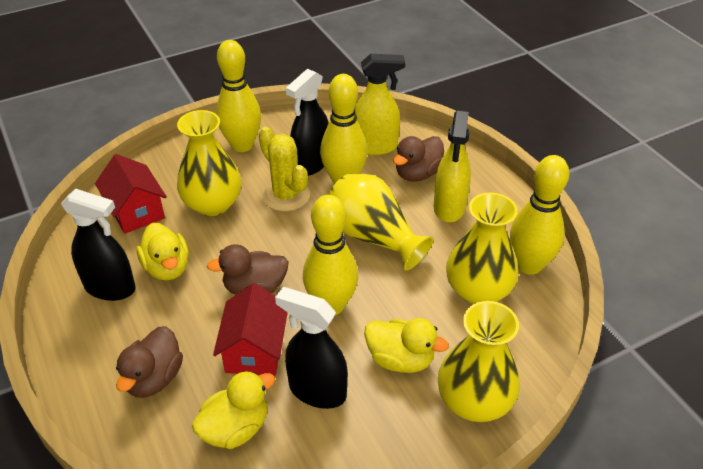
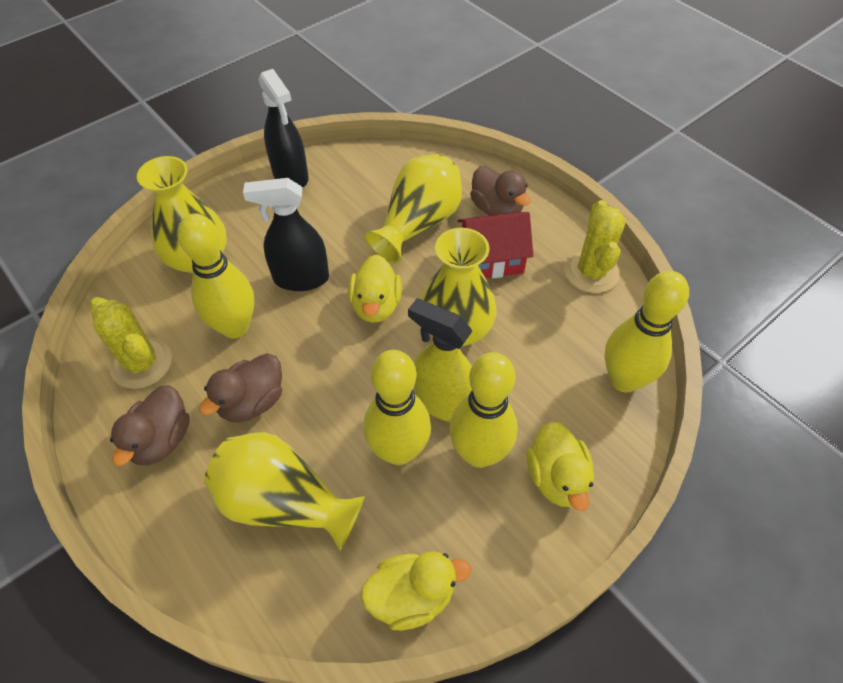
black spray bottle: 3 -> 2
red house: 2 -> 1
yellow cactus: 1 -> 2
yellow spray bottle: 2 -> 1

